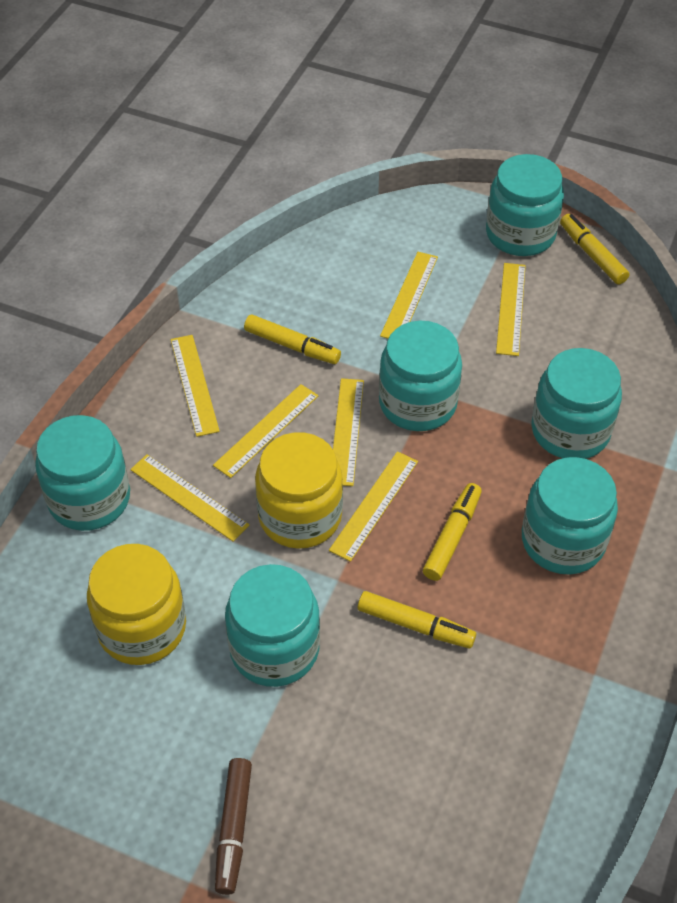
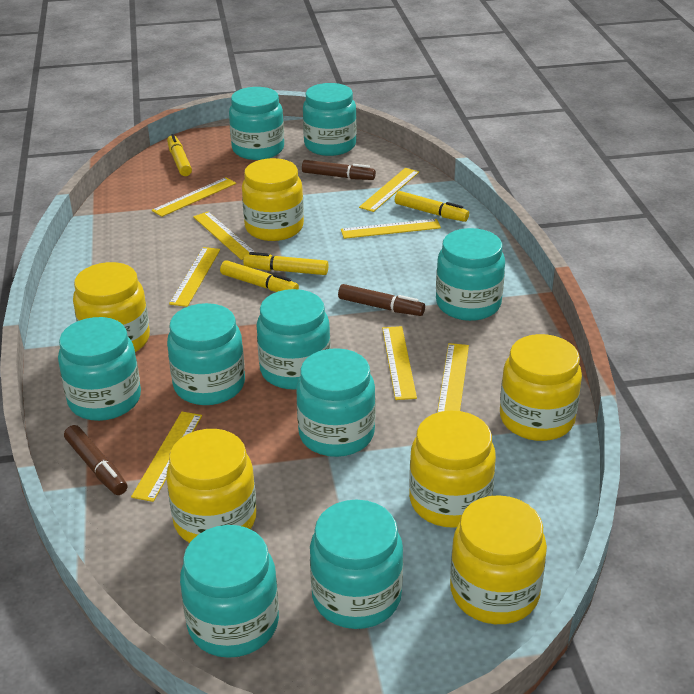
brown marker: 1 -> 3
turquoise jar: 6 -> 9
yellow jar: 2 -> 6
yellow ruler: 7 -> 8

